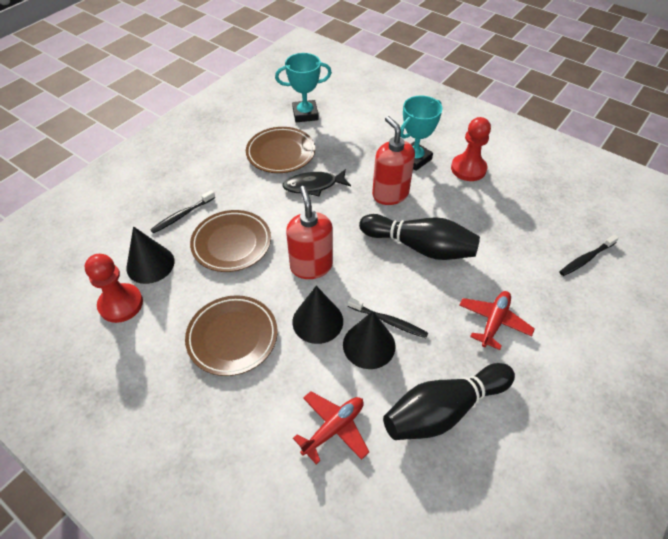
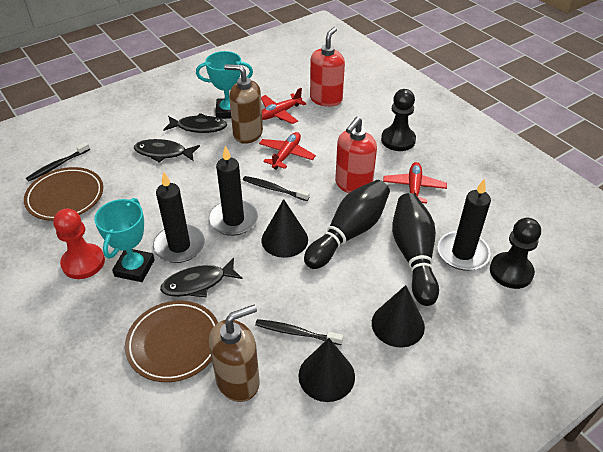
black candle: 0 -> 3
black fish: 1 -> 3
black pawn: 0 -> 2
brown plate: 3 -> 2
brown soap dispenser: 0 -> 2
red pawn: 2 -> 1
red plane: 2 -> 3

